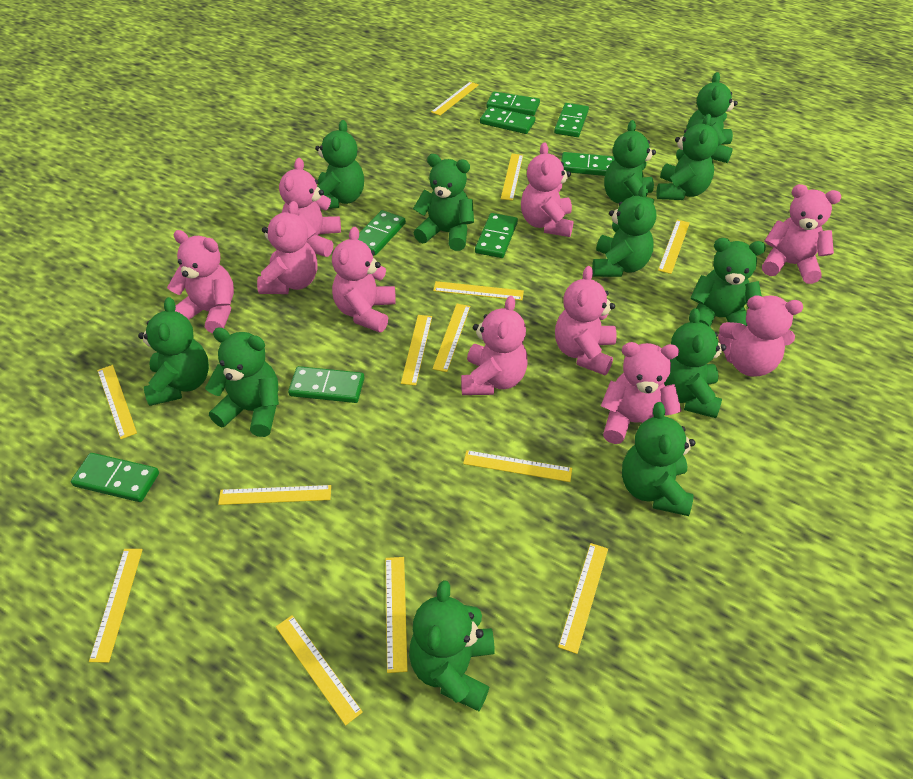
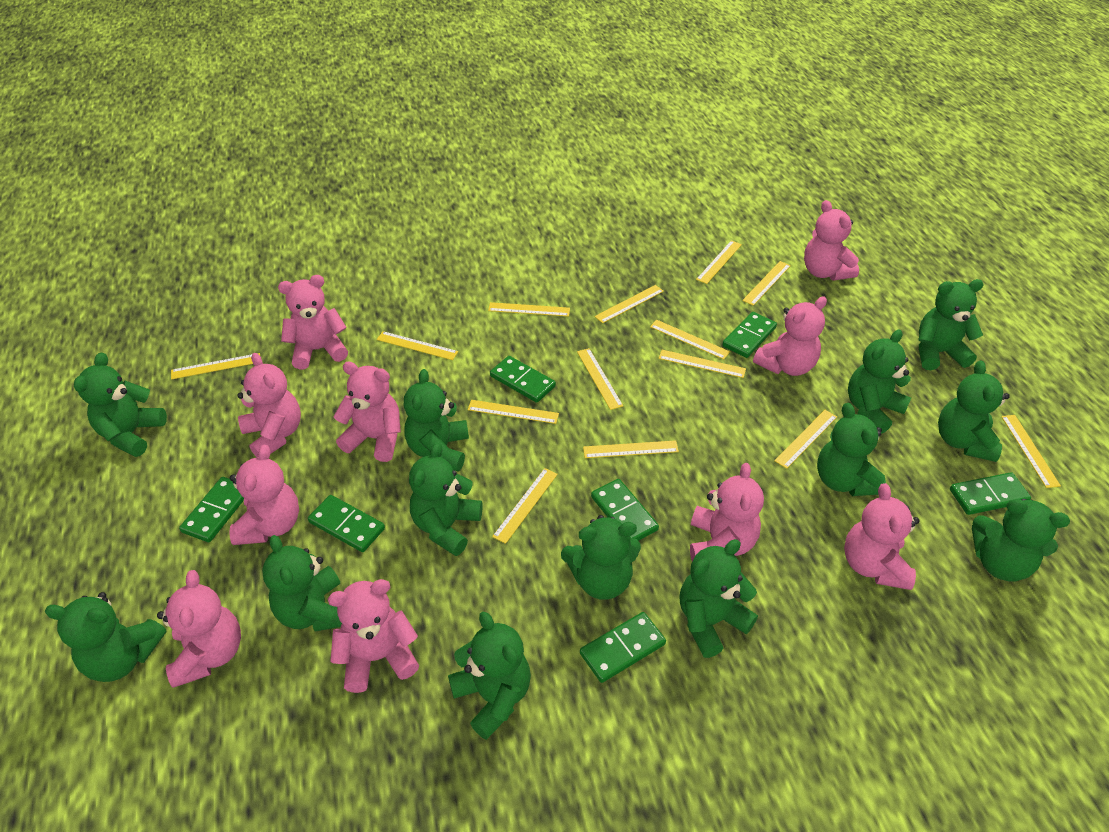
green domino: 8 -> 7
green teddy bear: 12 -> 13
yellow ruler: 13 -> 14

